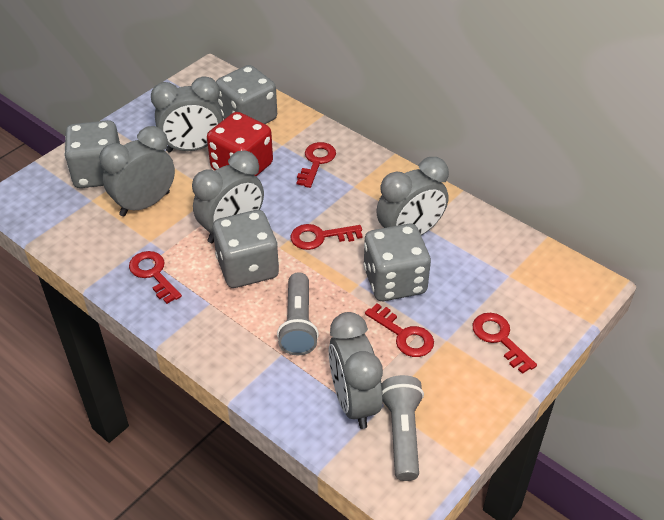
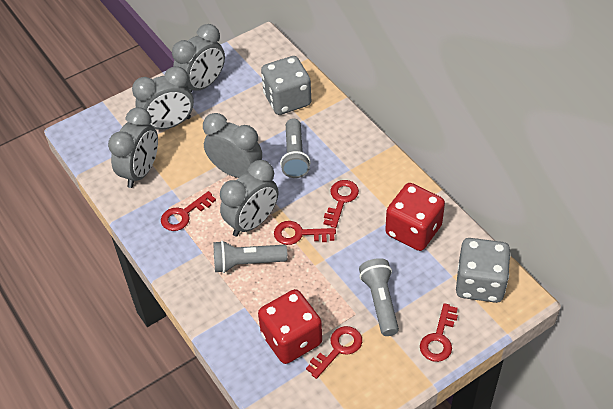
grey dice: 4 -> 2
grey flashlight: 2 -> 3
red dice: 1 -> 2

